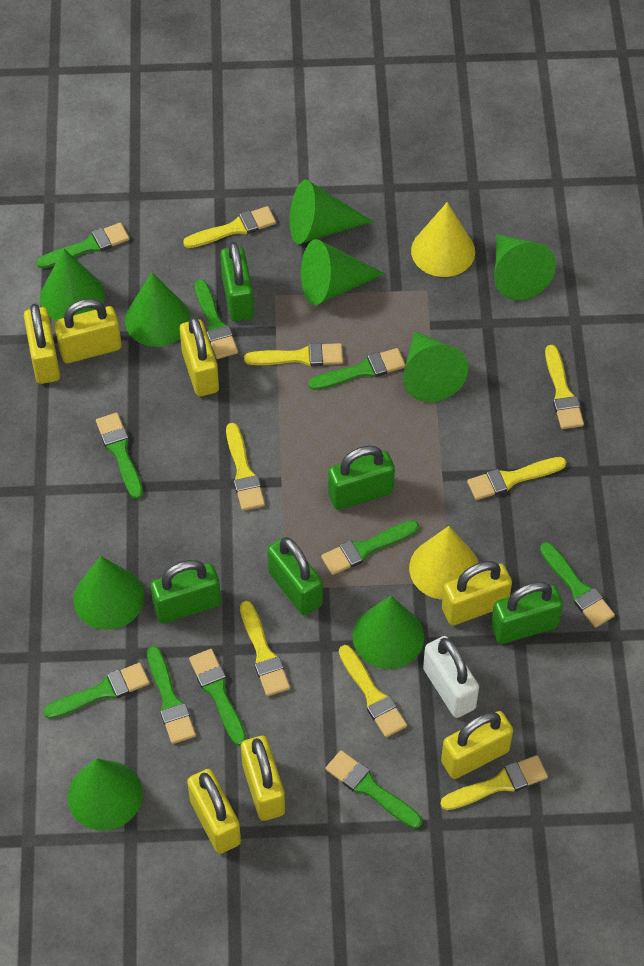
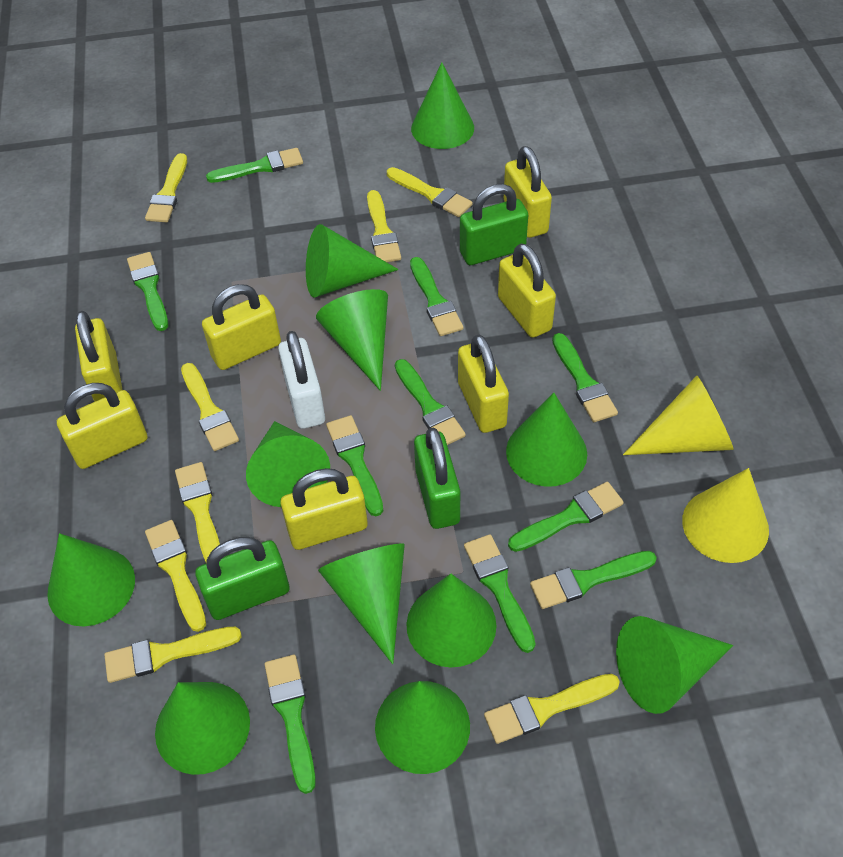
green cone: 9 -> 11
green padlock: 5 -> 3

